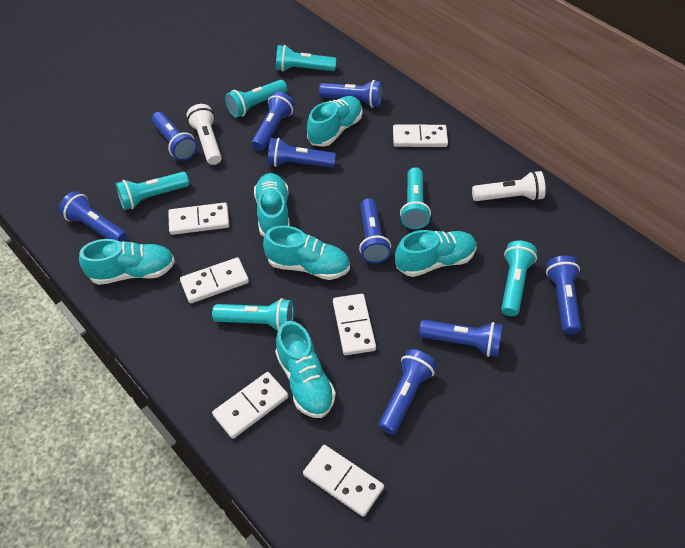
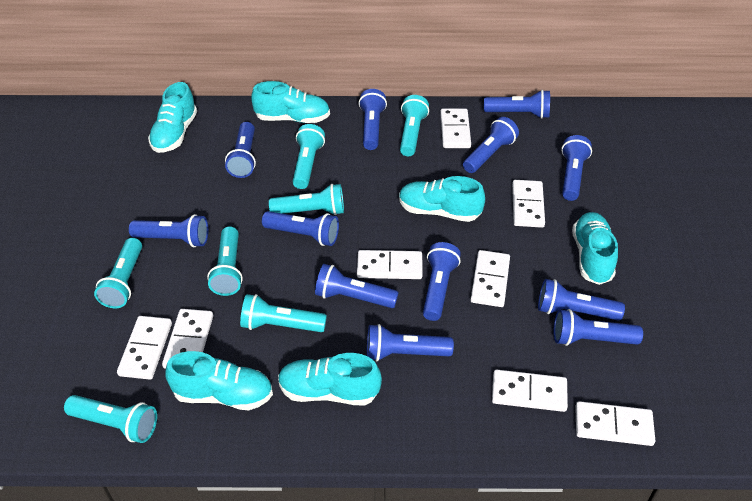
blue flashlight: 9 -> 12
turquoise flashlight: 6 -> 7
white domino: 6 -> 8
white flashlight: 2 -> 0

